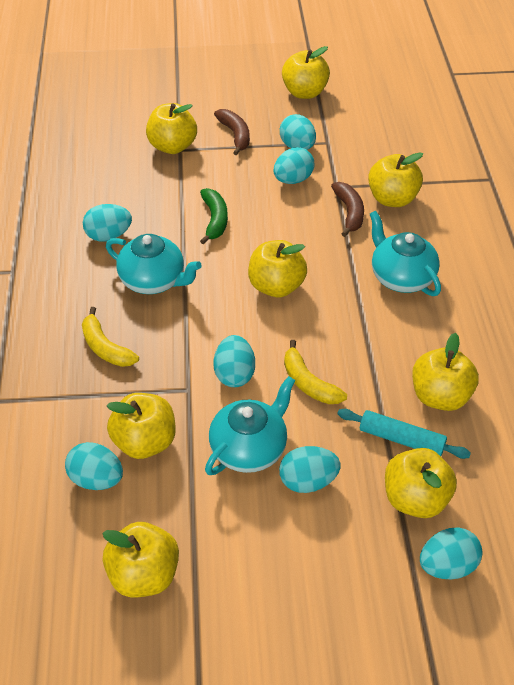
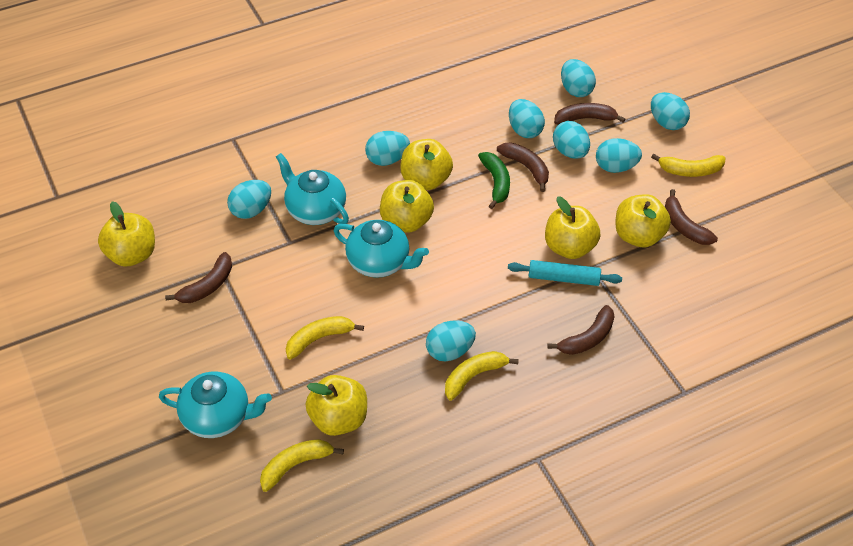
brown banana: 2 -> 5
turquoise egg: 7 -> 8
yellow apple: 8 -> 6
yellow banana: 2 -> 4

